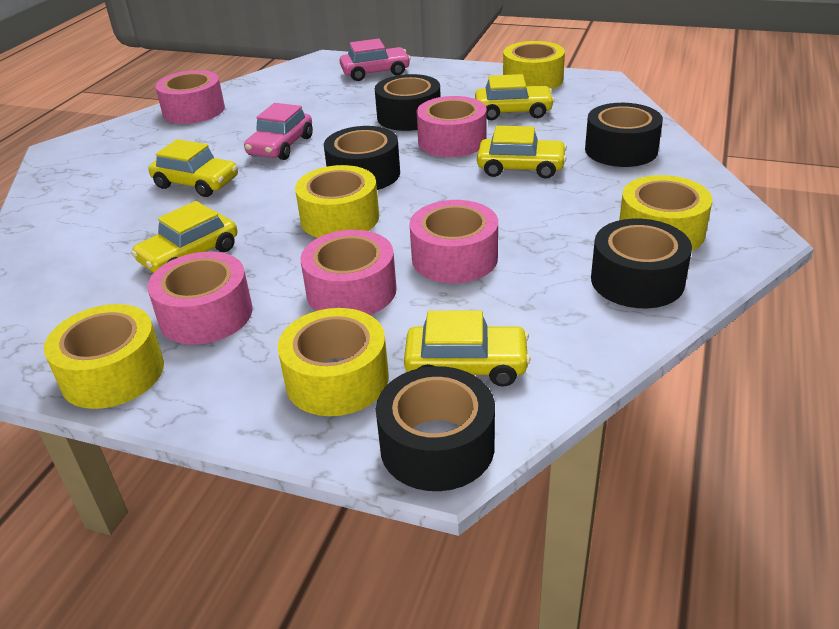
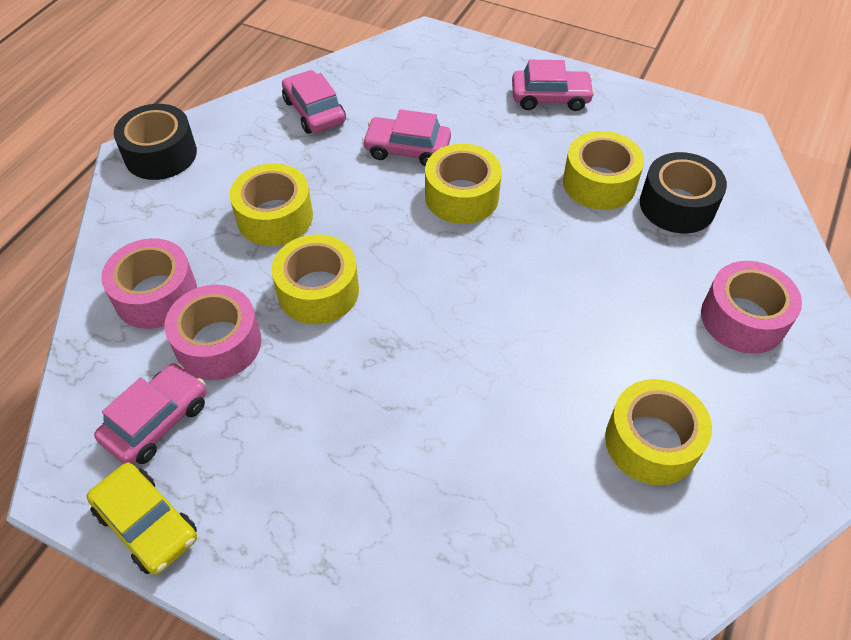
black tape: 5 -> 2
pink car: 2 -> 4
pink tape: 5 -> 3
yellow car: 5 -> 1

